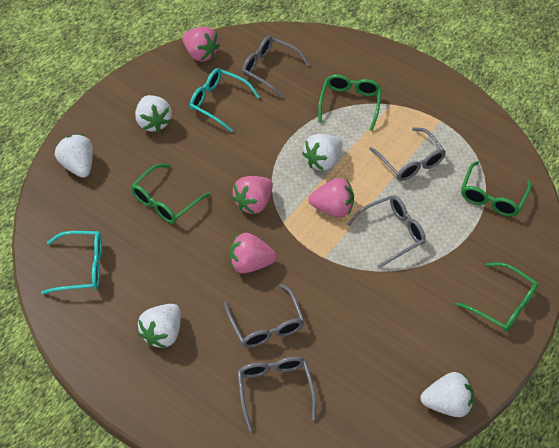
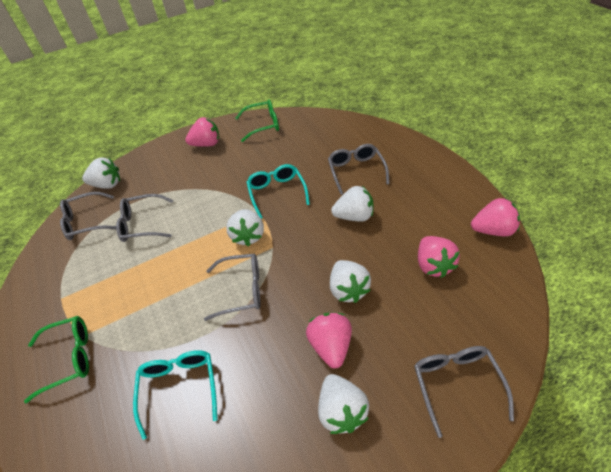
green glasses: 4 -> 2

